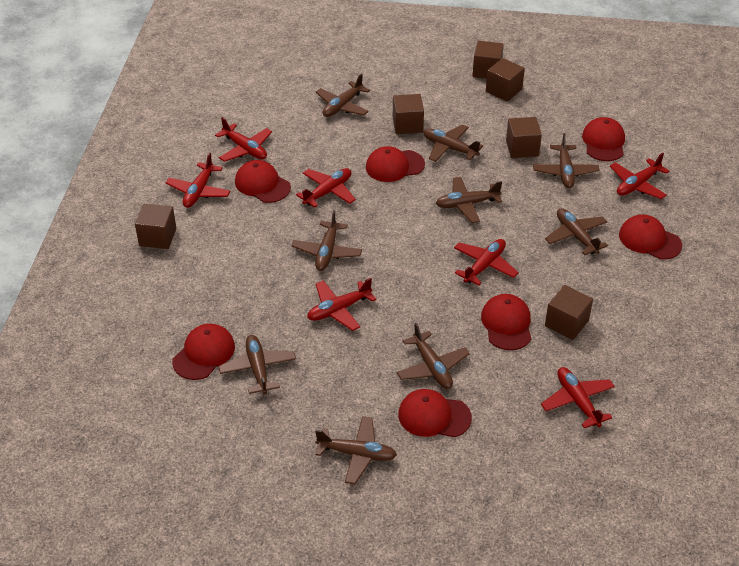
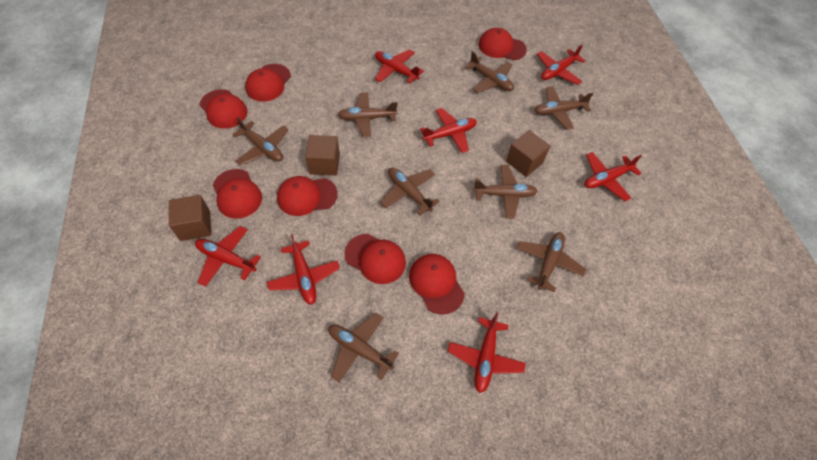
brown cube: 6 -> 3
brown plane: 9 -> 8

